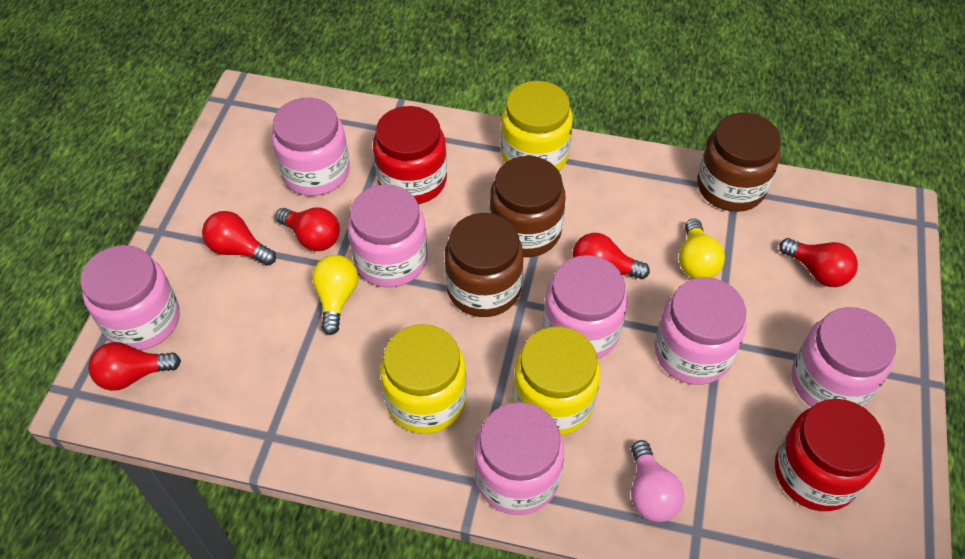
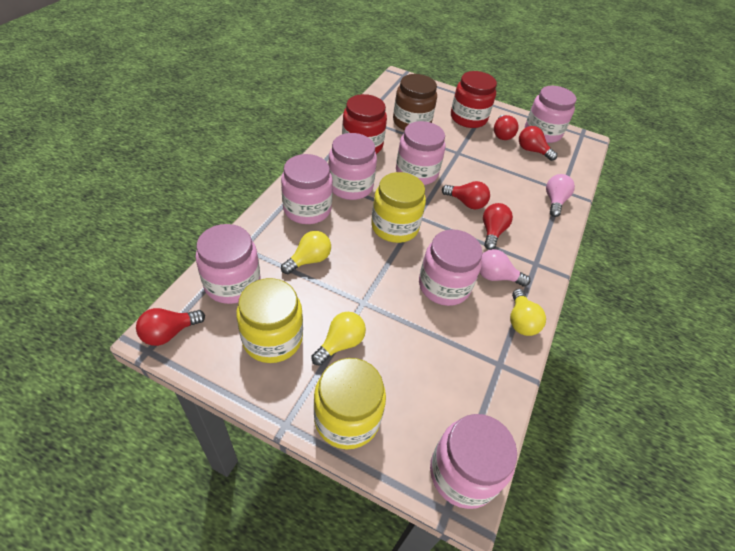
brown jar: 3 -> 1
pink light bulb: 1 -> 2
yellow light bulb: 2 -> 3

